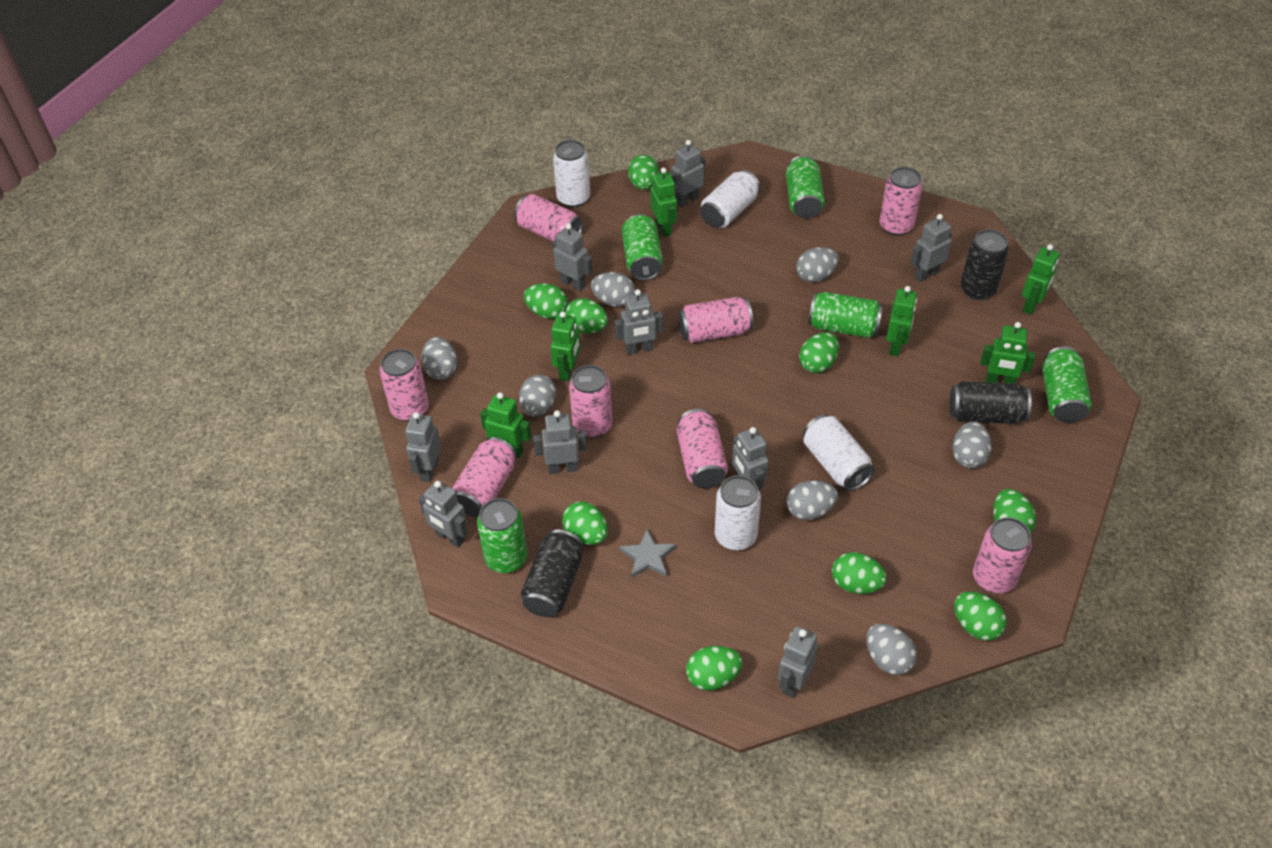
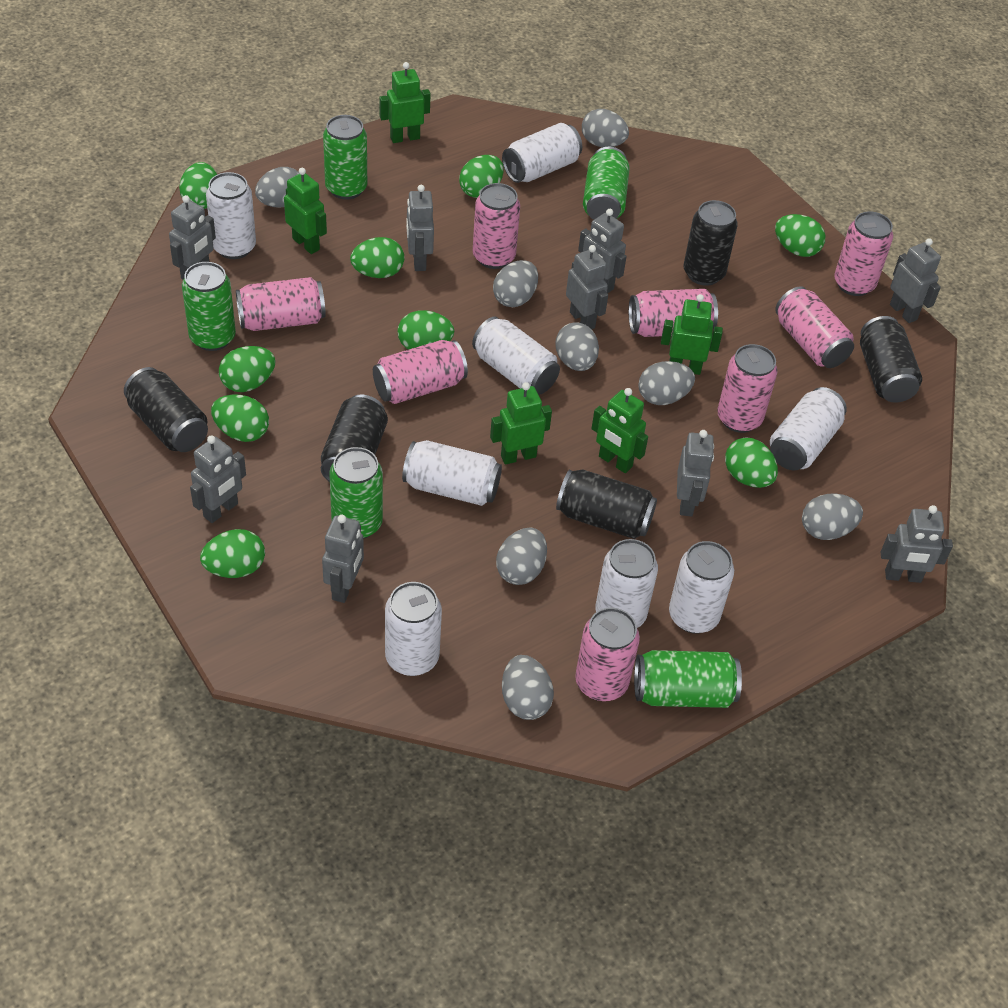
black can: 3 -> 5
green robot: 6 -> 5
grey egg: 7 -> 8
grey star: 1 -> 0
white can: 4 -> 8

